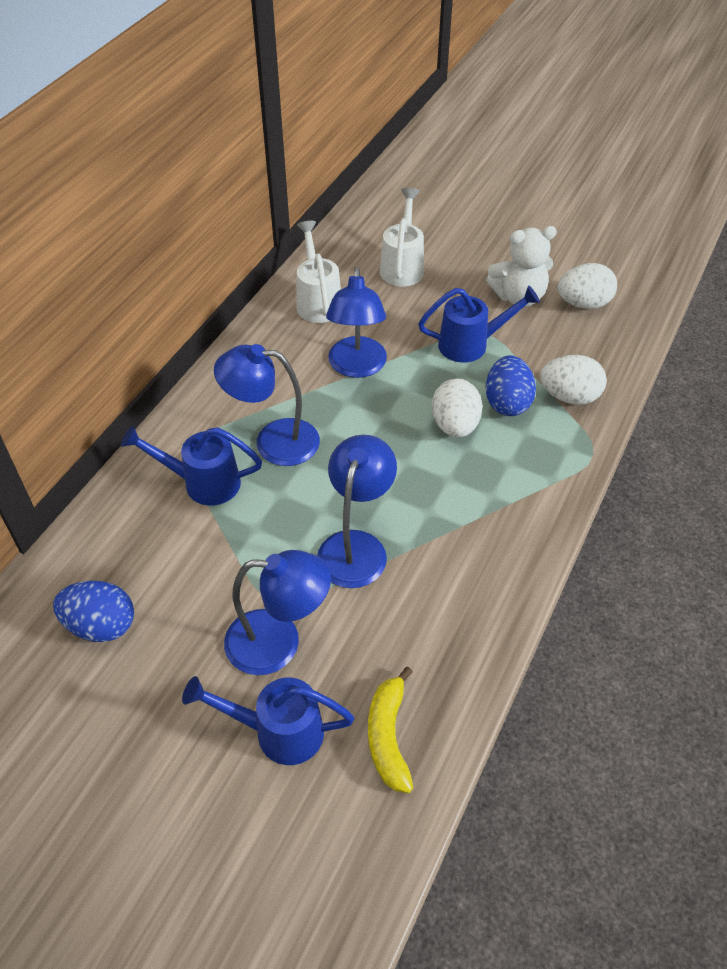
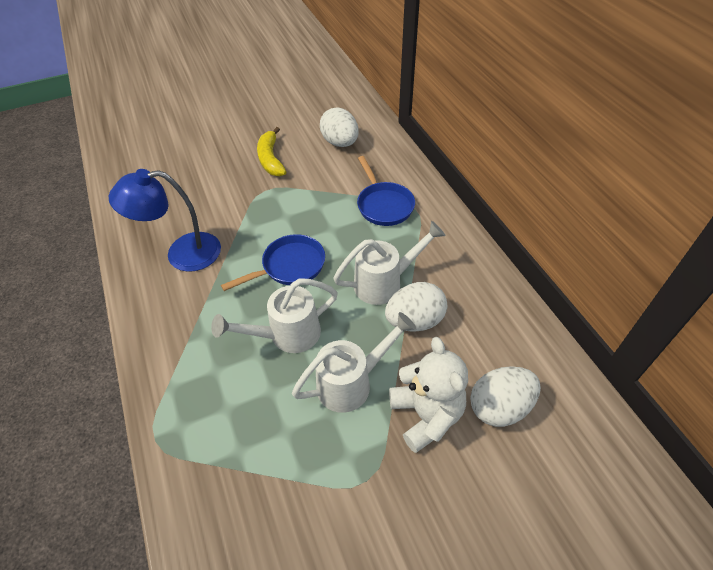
blue egg: 2 -> 0
blue lamp: 4 -> 1
blue pan: 0 -> 2
blue watering can: 3 -> 0
white watering can: 2 -> 3

